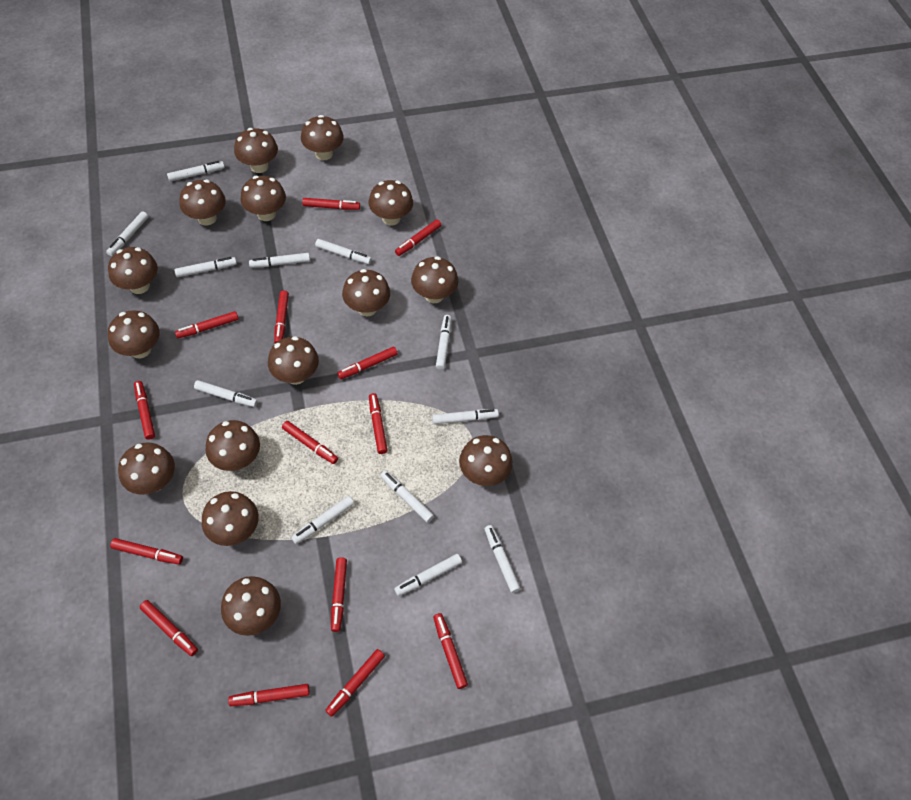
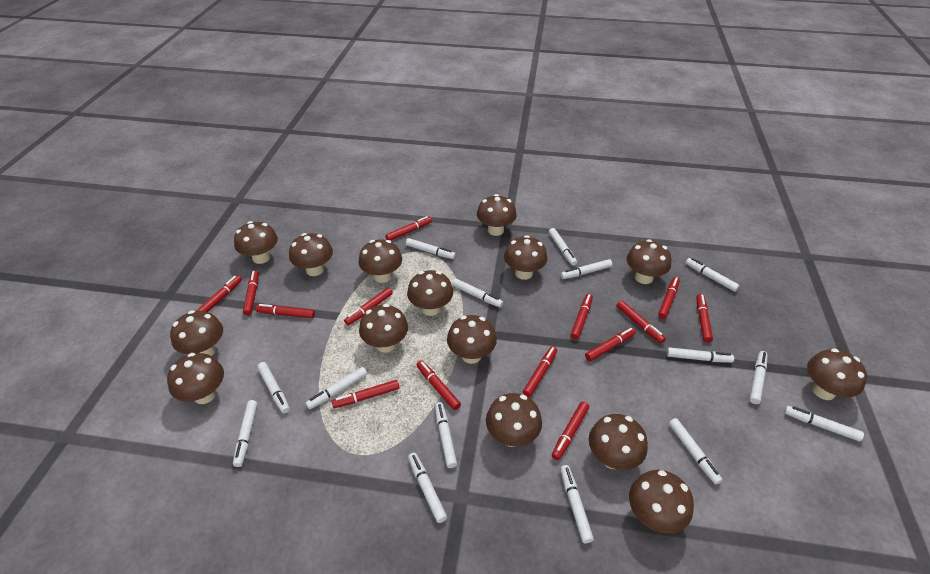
white marker: 12 -> 15

